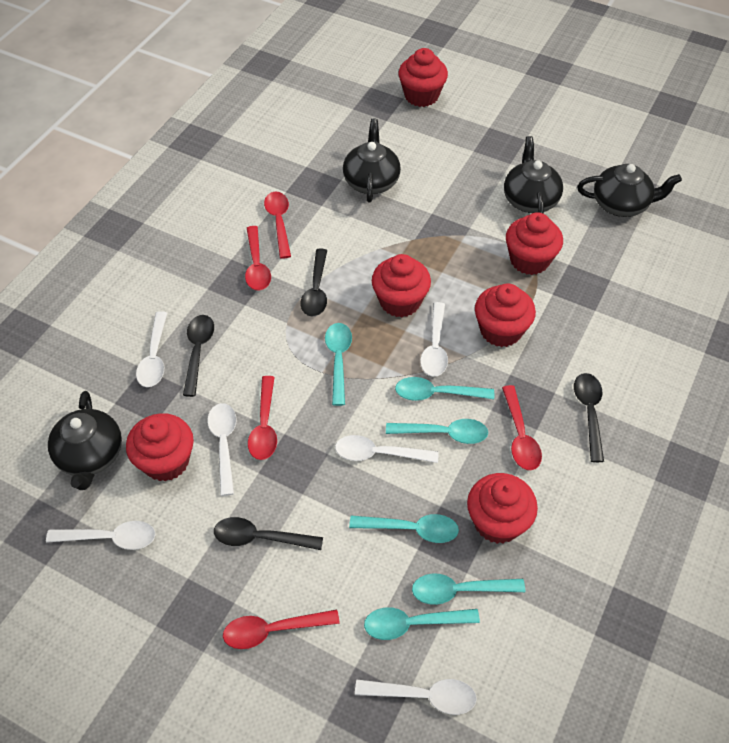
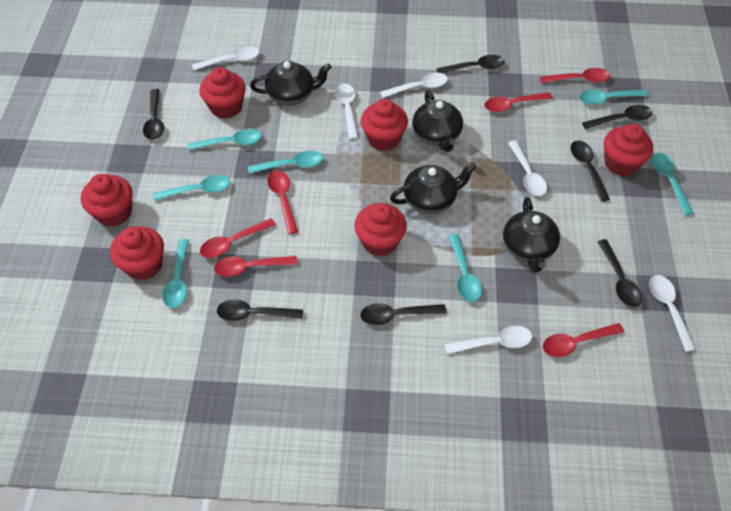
black spoon: 4 -> 7
red spoon: 5 -> 6
turquoise spoon: 6 -> 7

